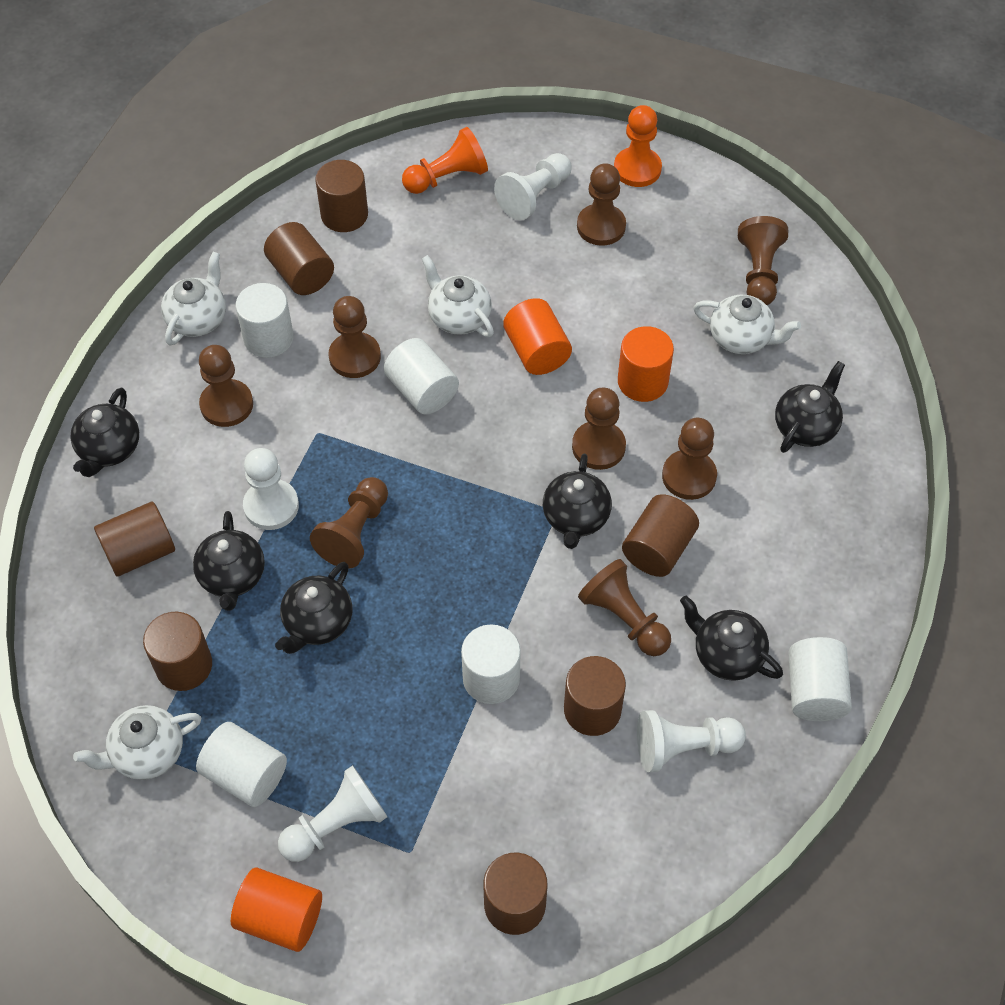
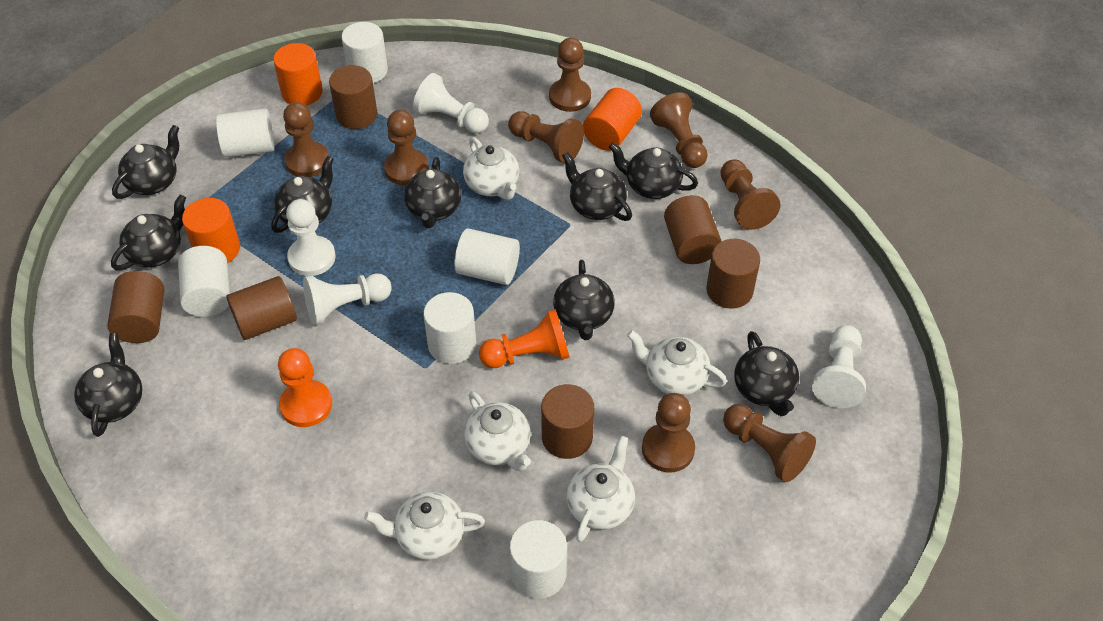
black teapot: 6 -> 9
brown cylinder: 7 -> 6
white cylinder: 5 -> 6
white teapot: 4 -> 5

